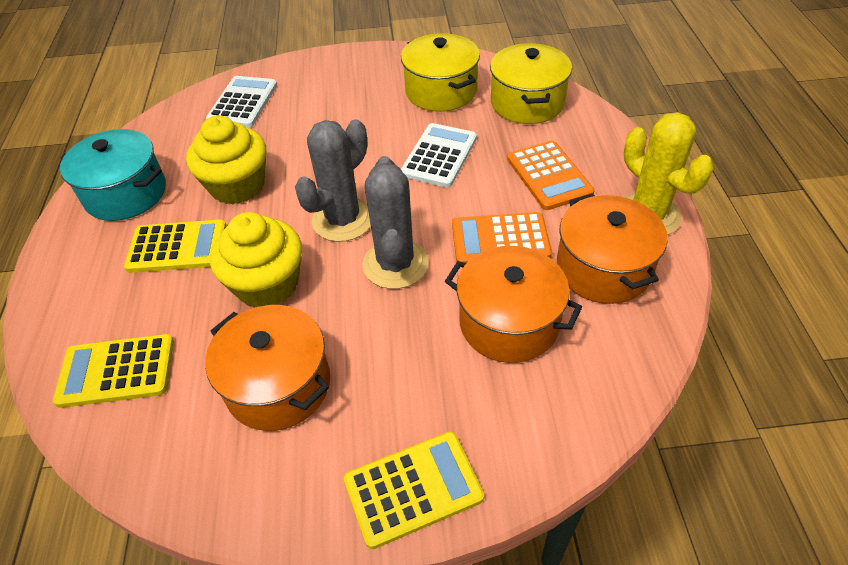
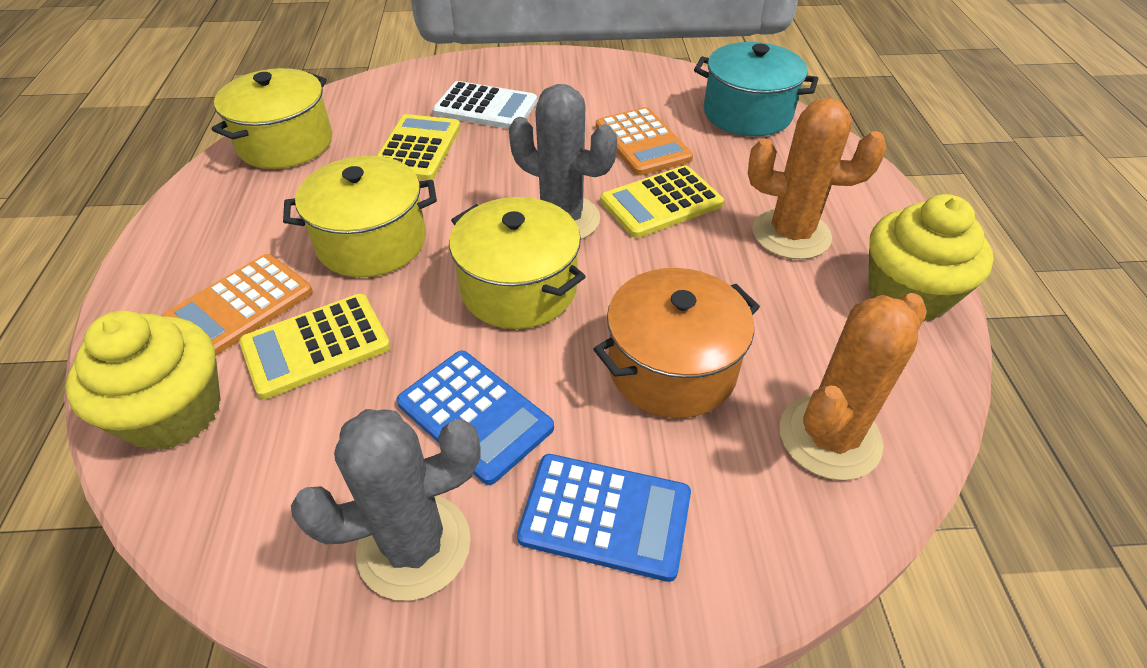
blue calculator: 0 -> 2
orange cactus: 0 -> 2
orange pot: 3 -> 1
white calculator: 2 -> 1
yellow cactus: 1 -> 0
yellow pot: 2 -> 3

